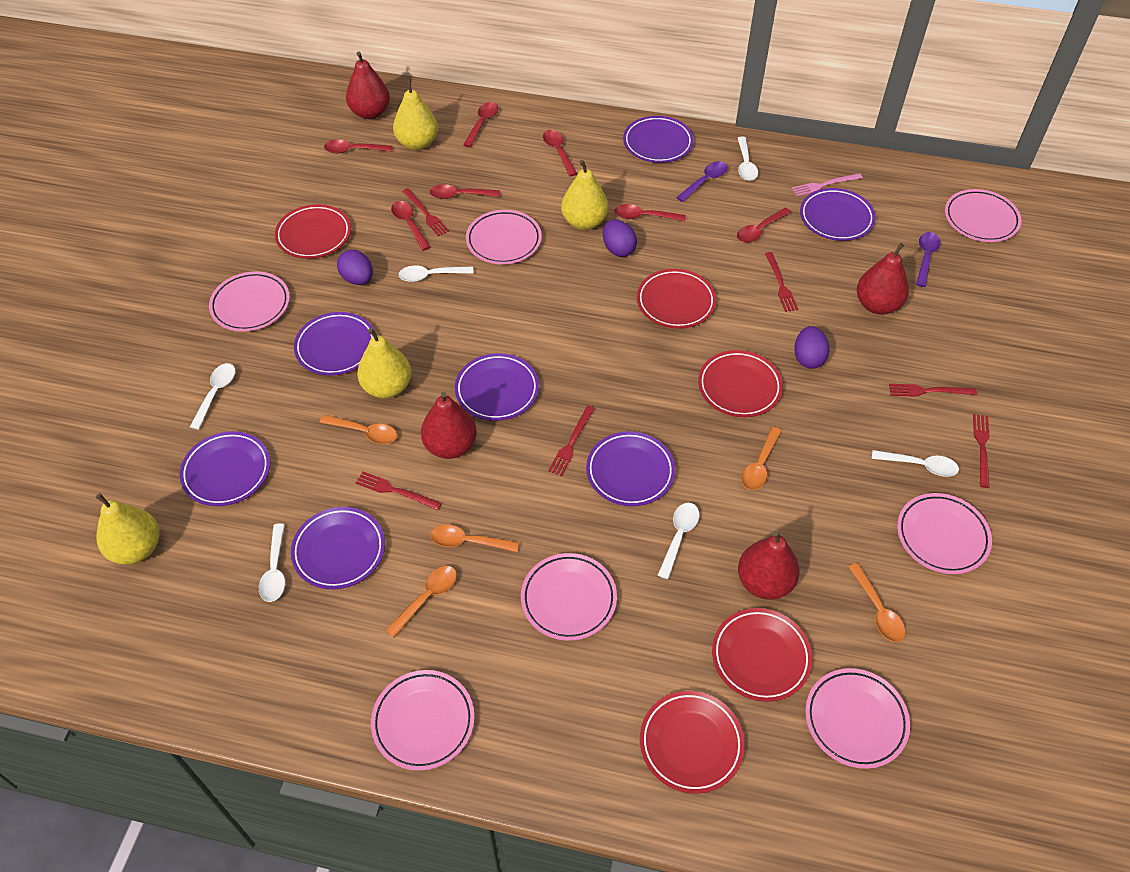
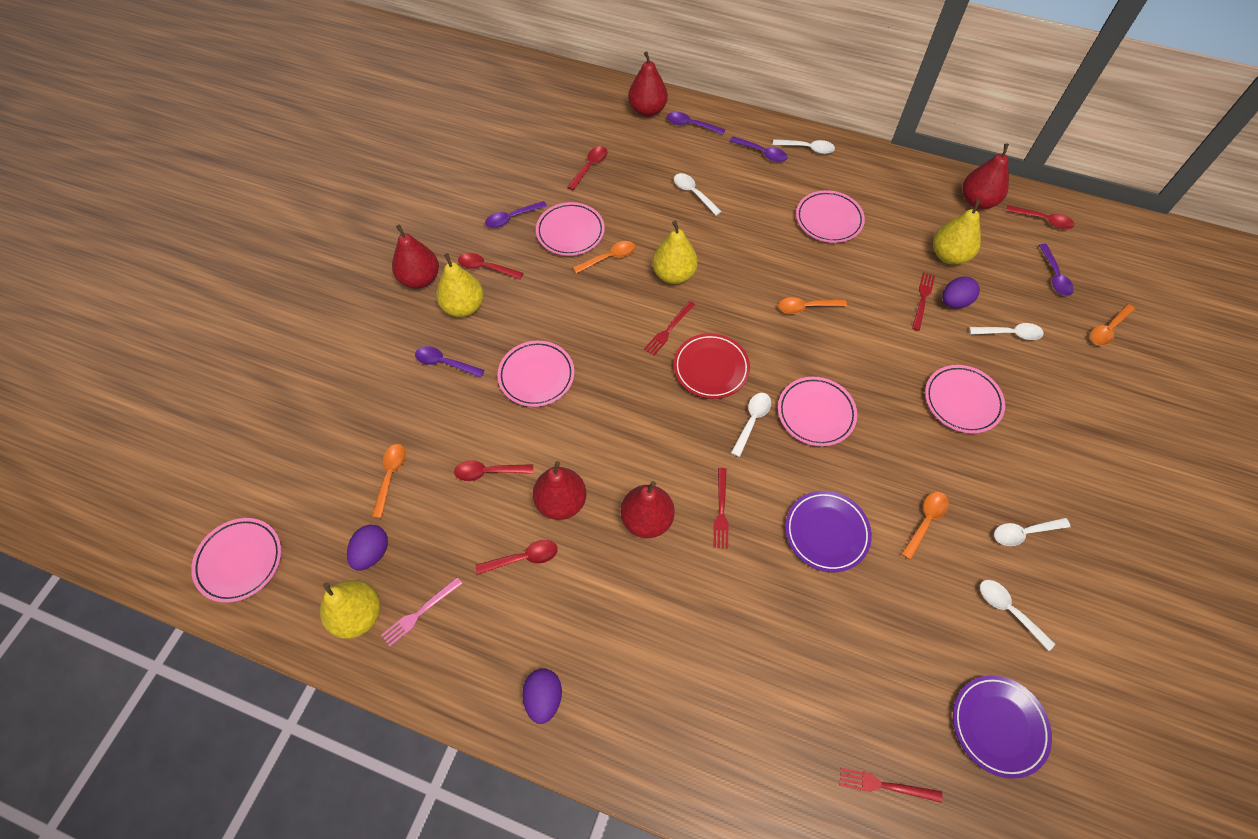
pink plate: 7 -> 6
purple plate: 7 -> 2
purple spoon: 2 -> 5
red fork: 6 -> 4
red pear: 4 -> 5
red plate: 5 -> 1
red spoon: 7 -> 5

